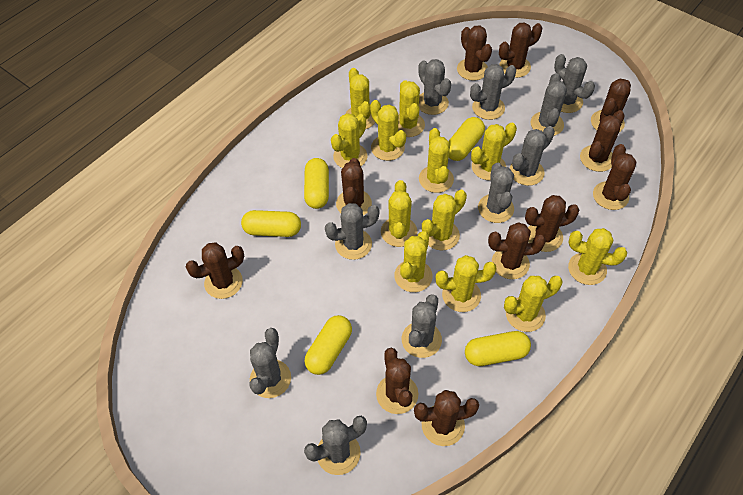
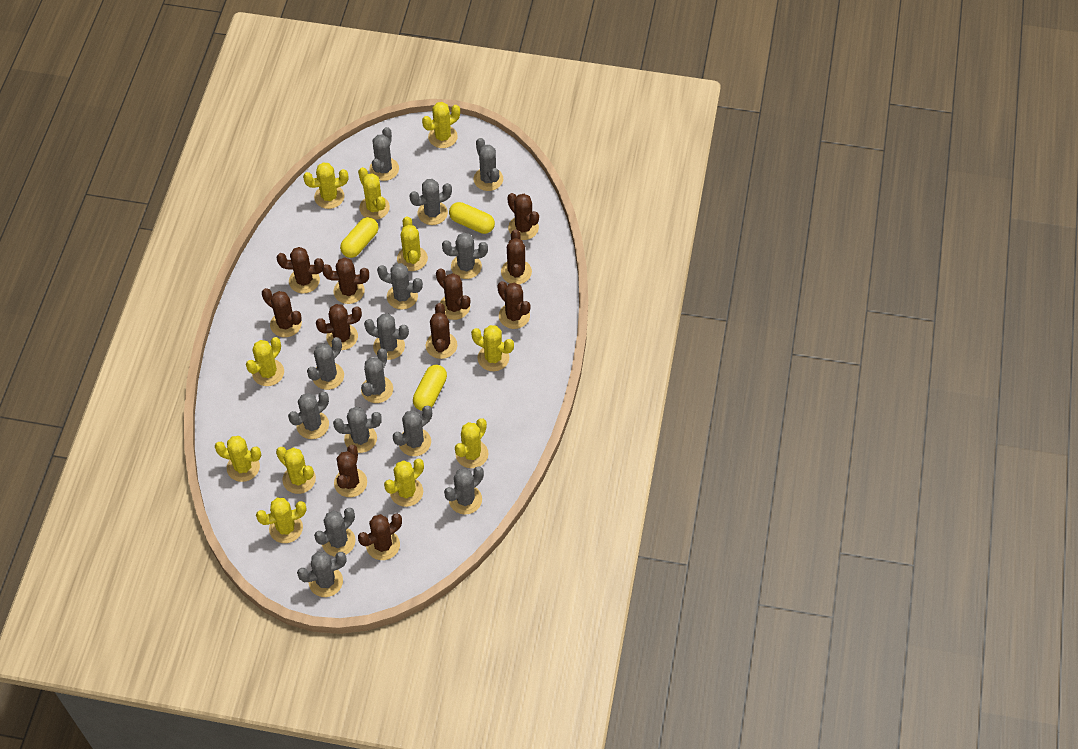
grey cactus: 10 -> 14
yellow cactus: 12 -> 11
yellow capsule: 5 -> 3

